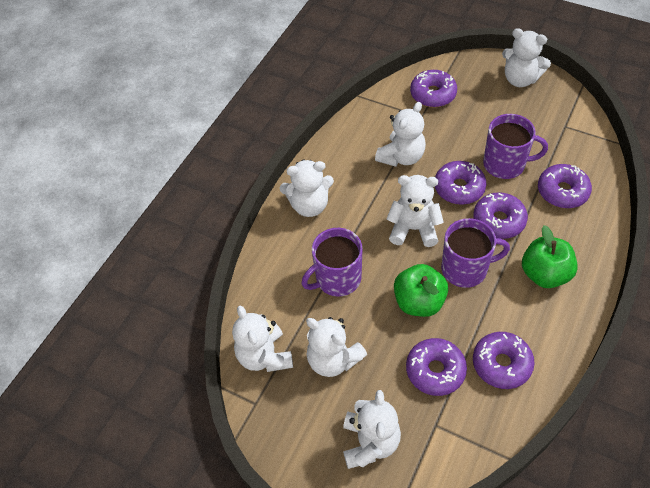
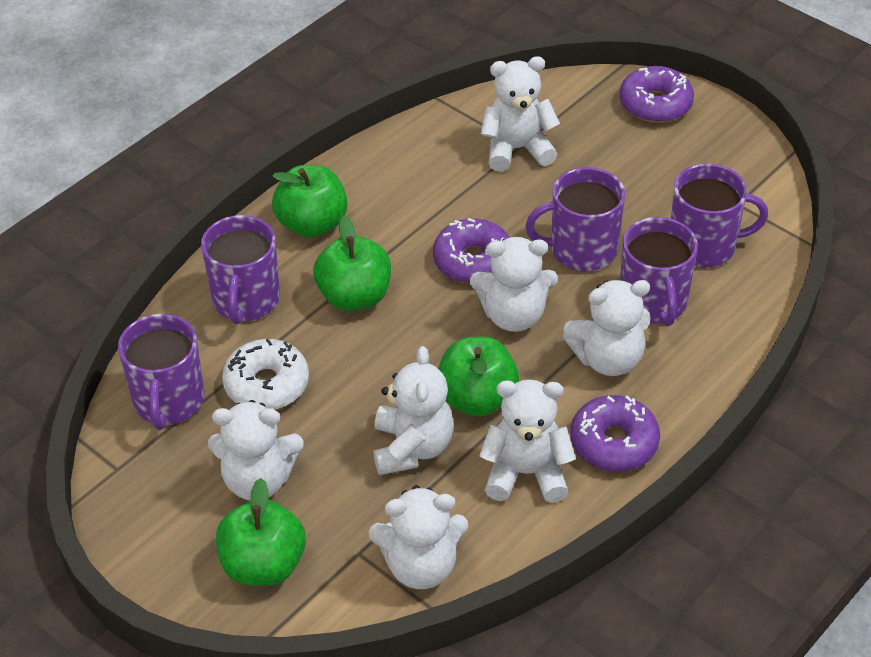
green apple: 2 -> 4
purple donut: 6 -> 3
purple mug: 3 -> 5
white donut: 0 -> 1

